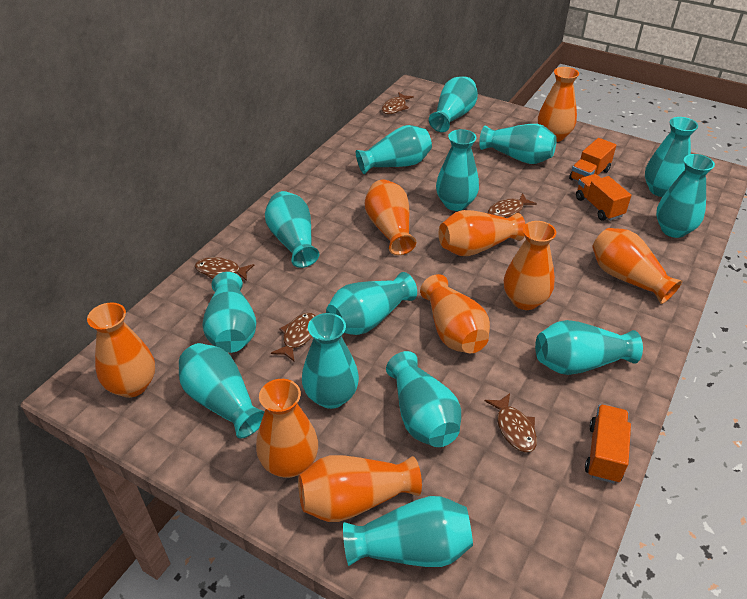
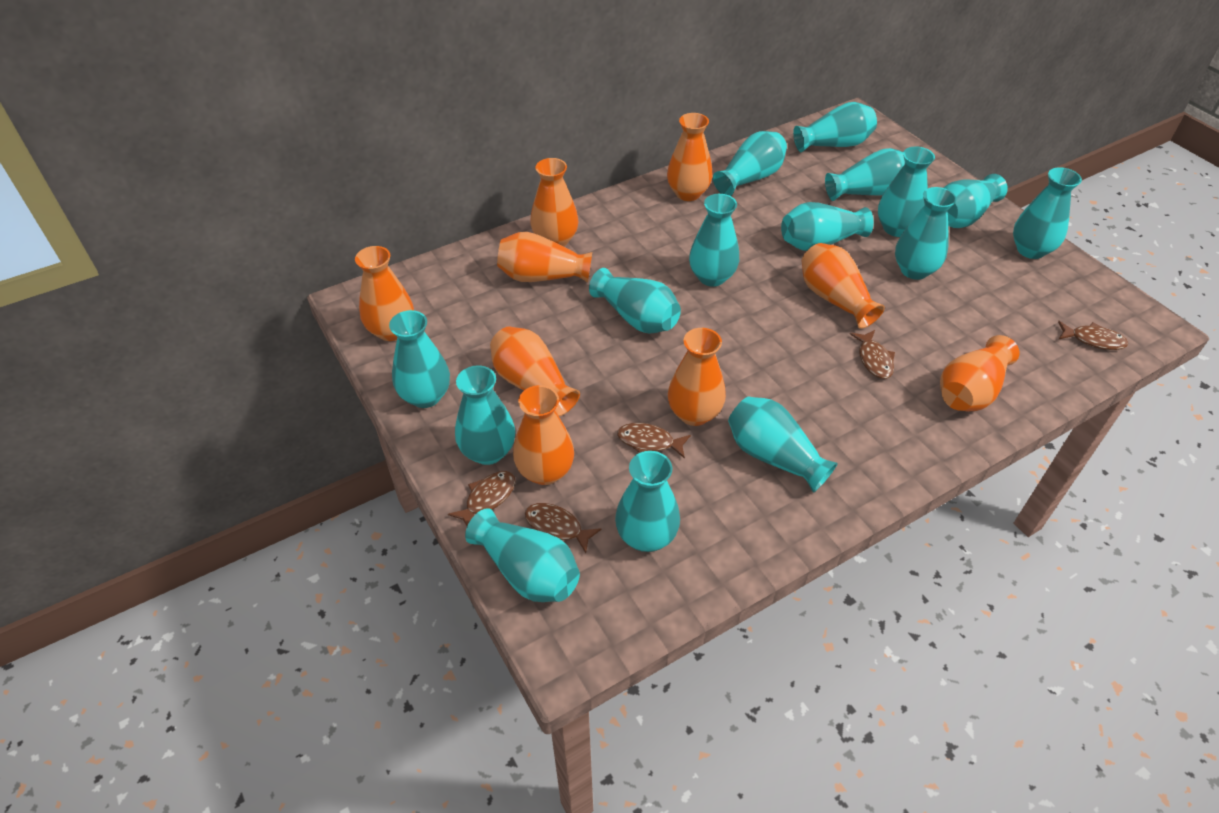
orange truck: 3 -> 0
turquoise vase: 14 -> 15

